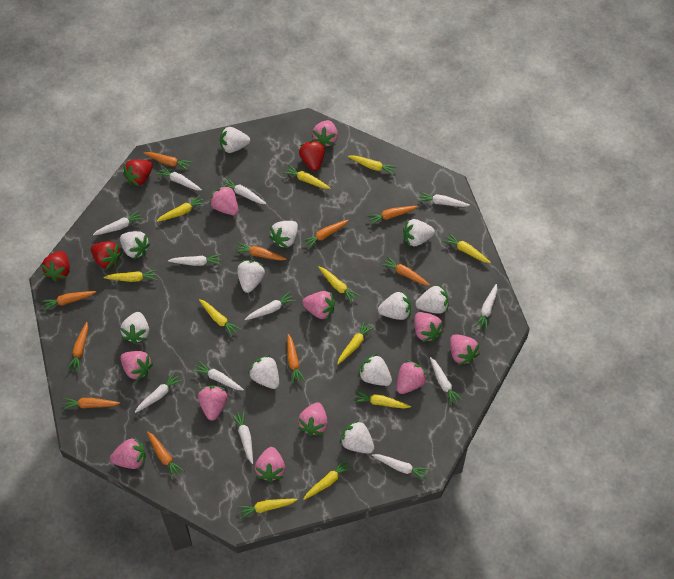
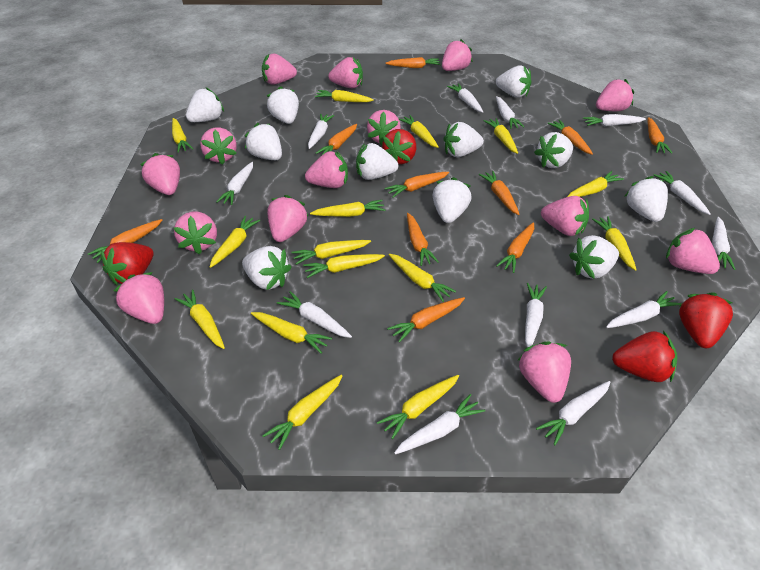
pink strawberry: 11 -> 14
yellow carrot: 11 -> 15

